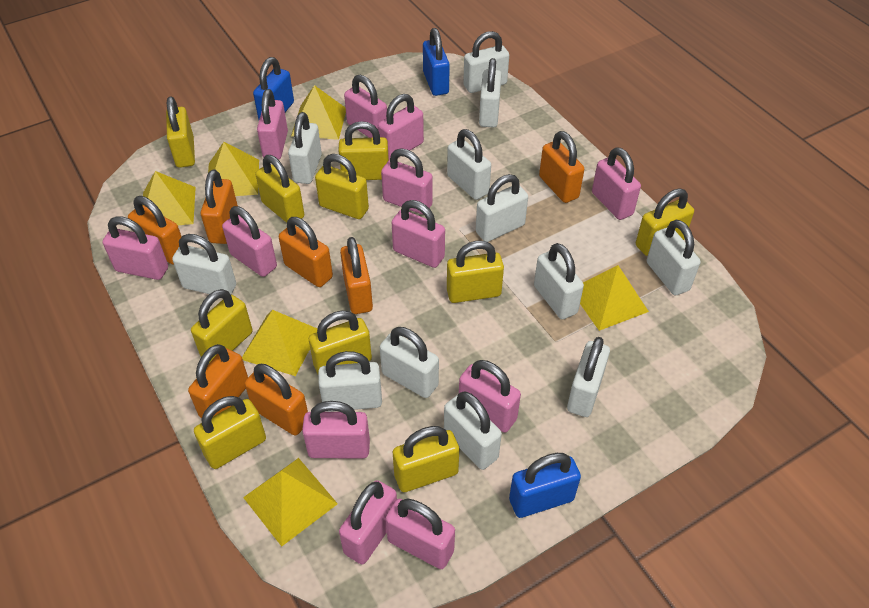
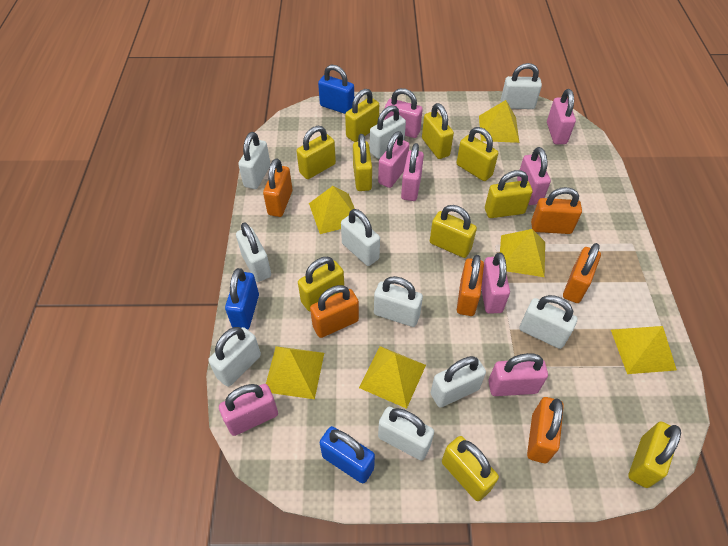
orange padlock: 7 -> 6
pink padlock: 12 -> 8
white padlock: 12 -> 10

